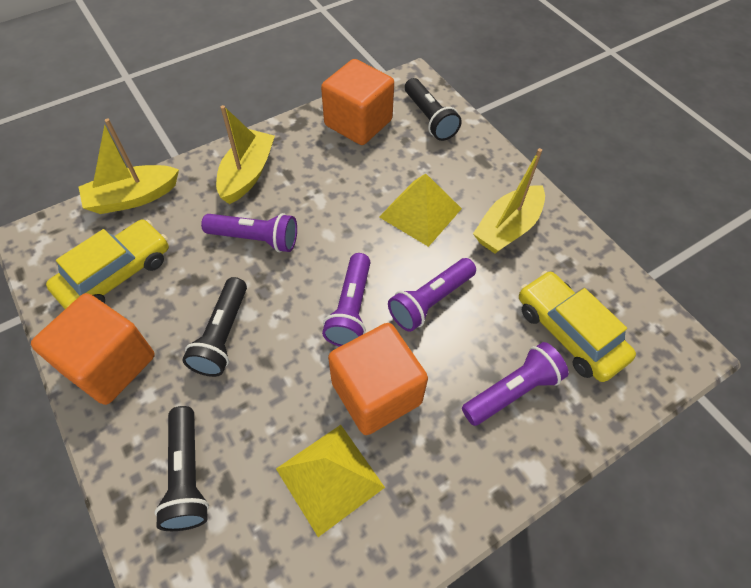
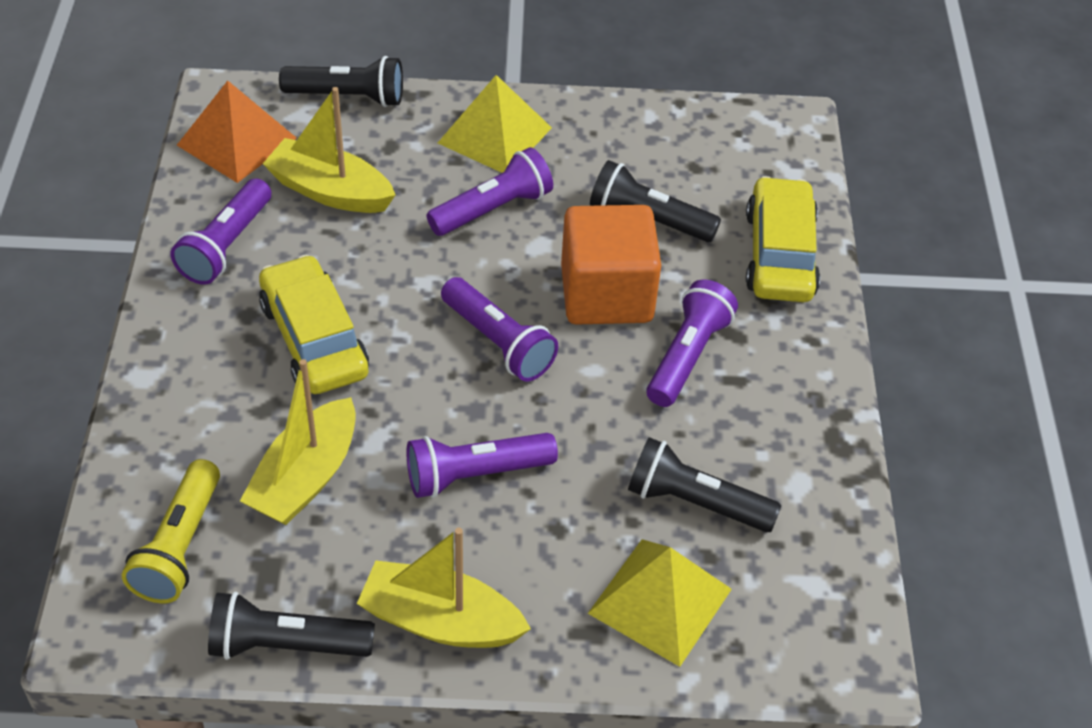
black flashlight: 3 -> 4
orange cube: 3 -> 1
orange pyramid: 0 -> 1
purple flashlight: 4 -> 5
yellow flashlight: 0 -> 1

